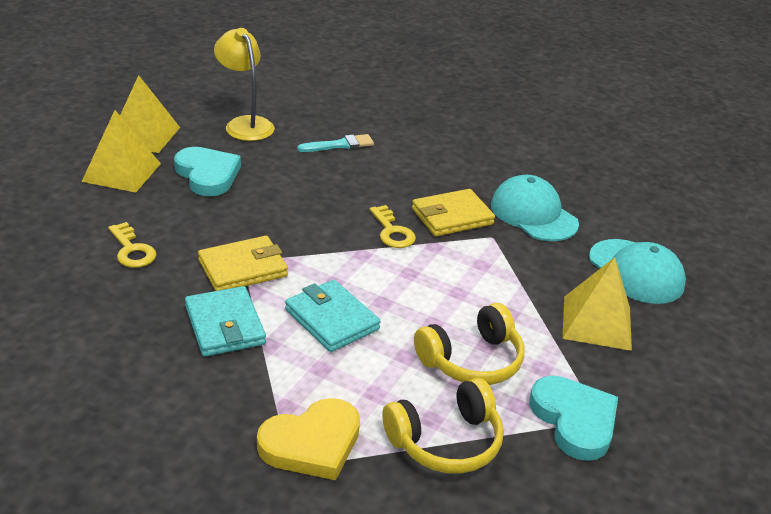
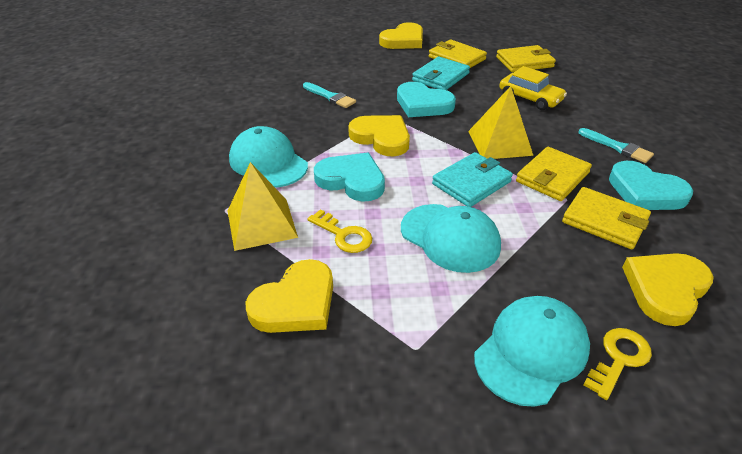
turquoise brush: 1 -> 2
turquoise cap: 2 -> 3
turquoise heart: 2 -> 3
yellow car: 0 -> 1
yellow headphones: 2 -> 0
yellow heart: 1 -> 4
yellow lamp: 1 -> 0
yellow pyramid: 3 -> 2
yellow wallet: 2 -> 4

